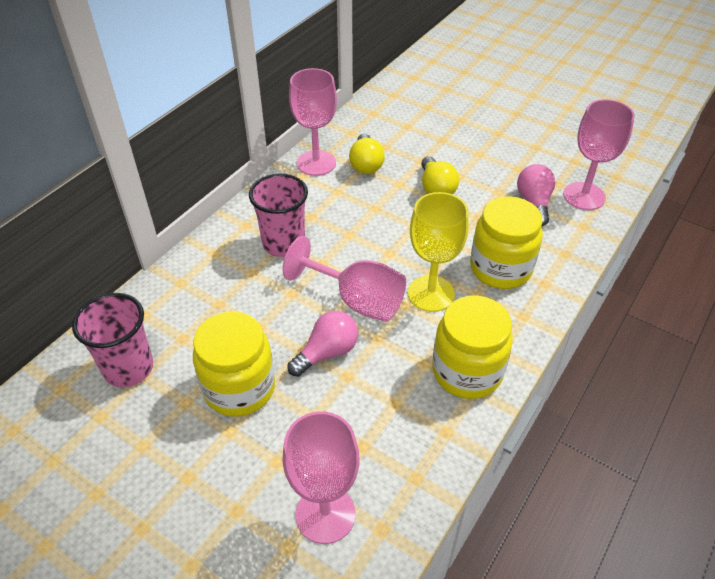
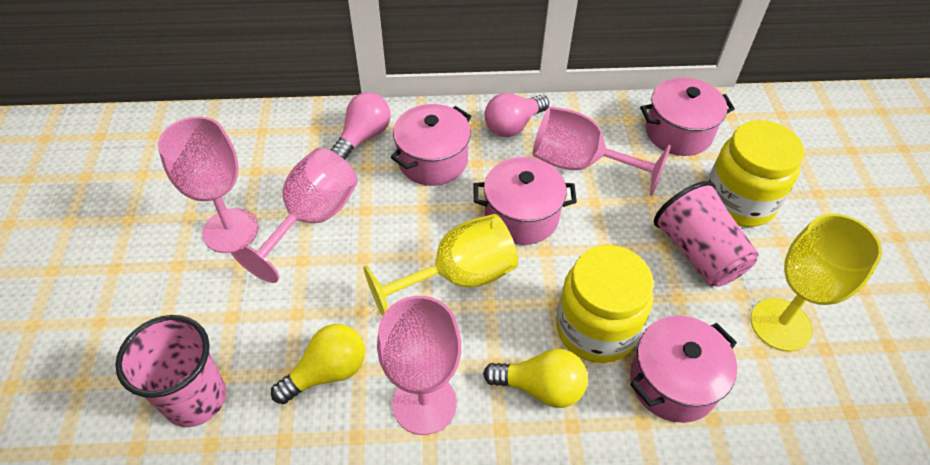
pink pot: 0 -> 4
yellow goblet: 1 -> 2
yellow jar: 3 -> 2

